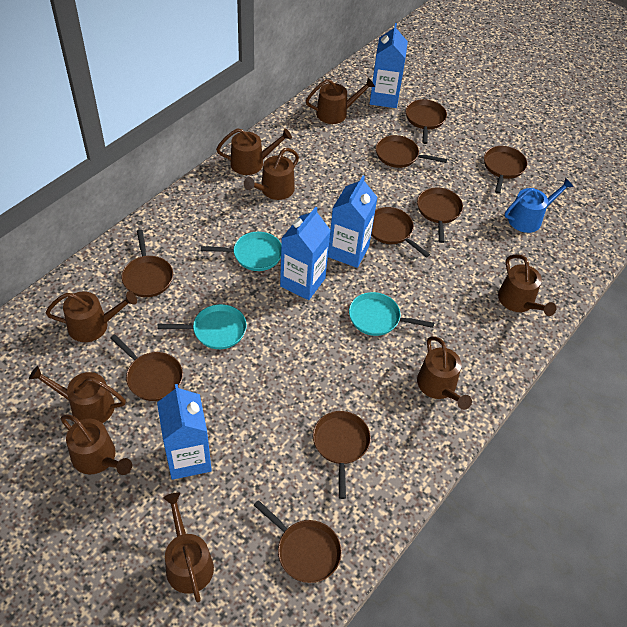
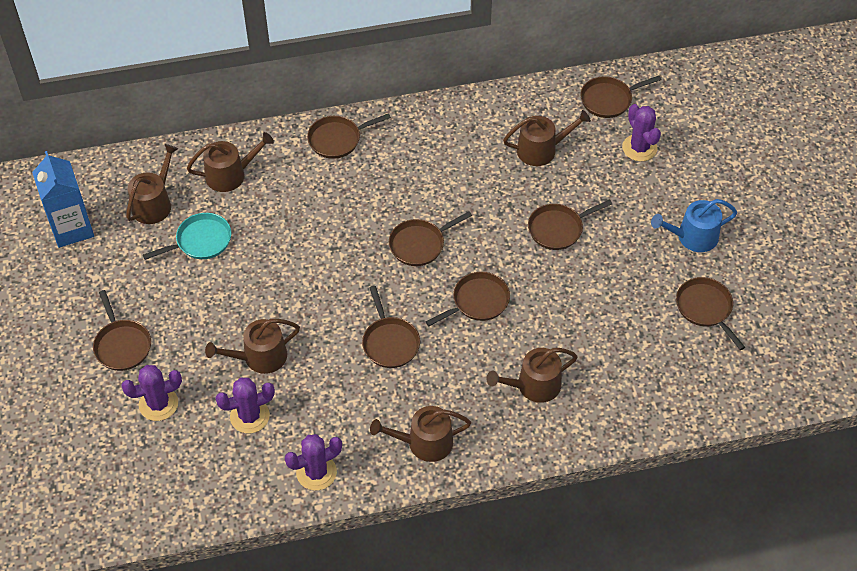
blue carton: 4 -> 1
brown pan: 9 -> 8
brown watering can: 9 -> 6
purple cactus: 0 -> 4
turquoise pan: 3 -> 1

